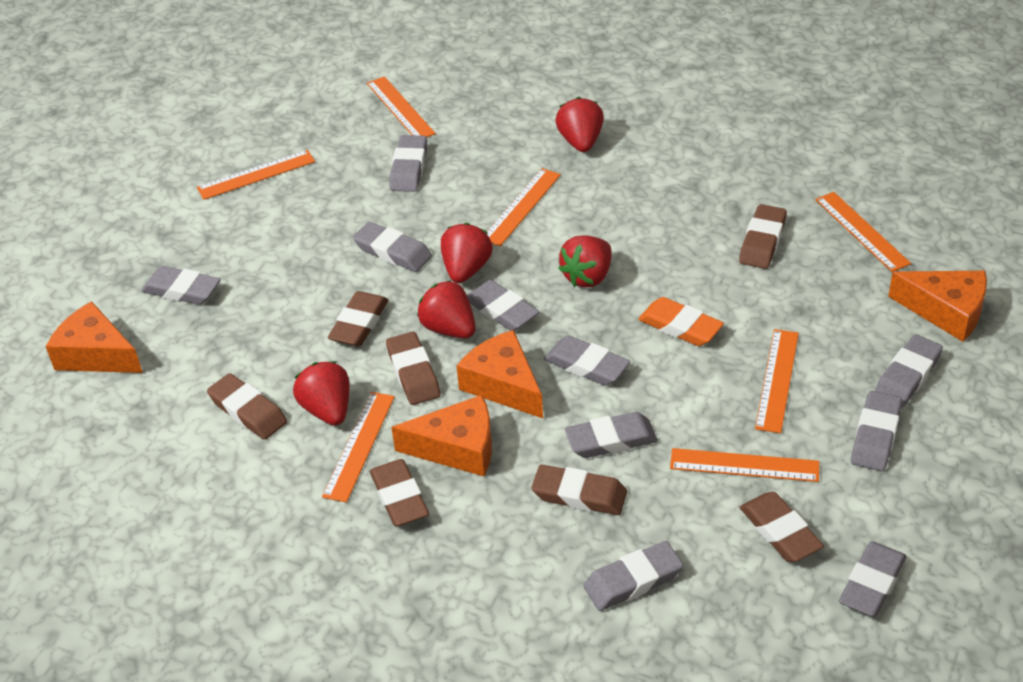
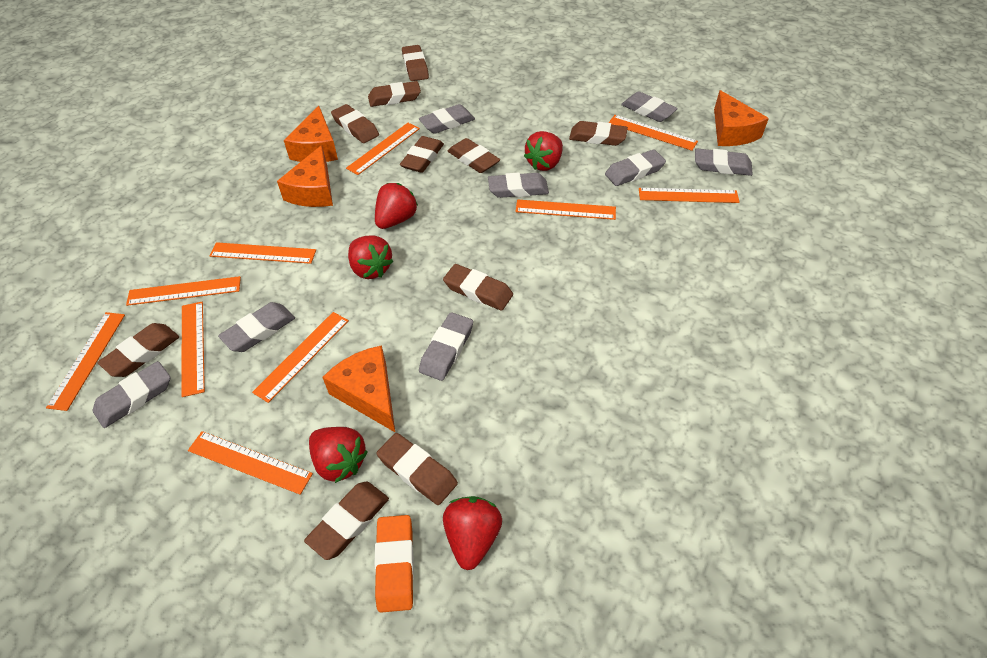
brown eraser: 7 -> 10
grey eraser: 10 -> 8
orange ruler: 7 -> 10

